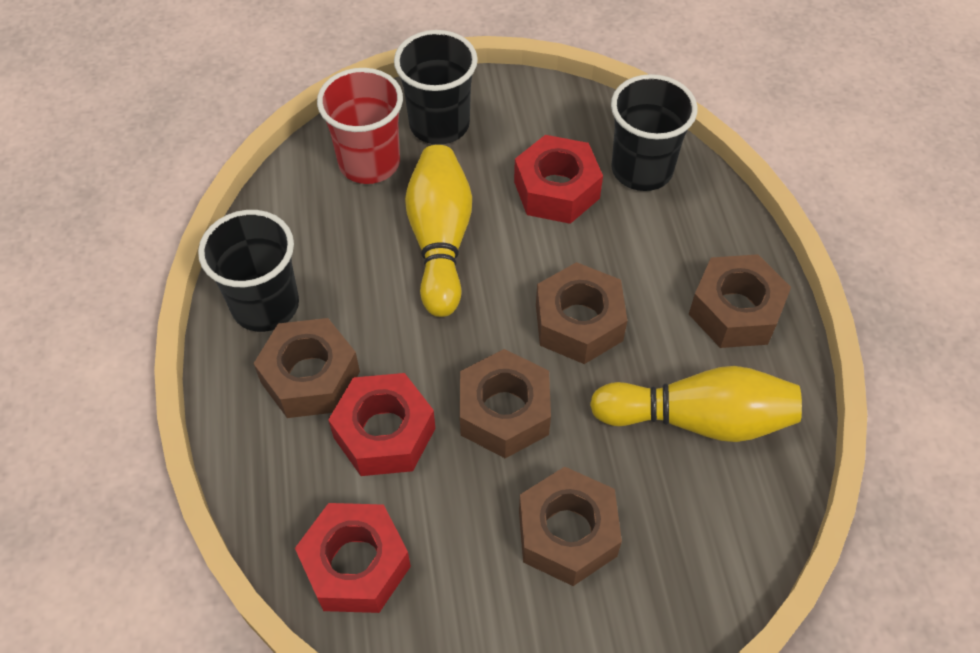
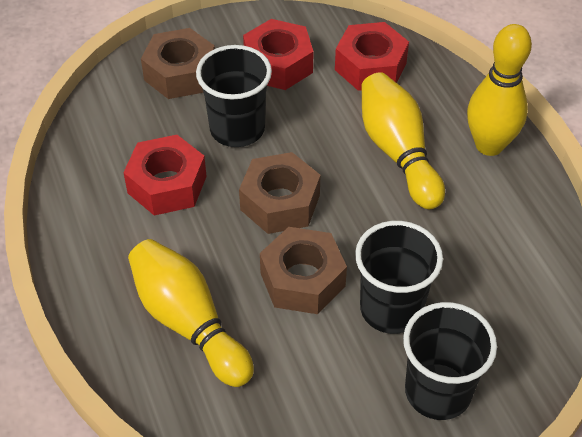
brown nut: 5 -> 3
red cup: 1 -> 0
yellow bowling pin: 2 -> 3

